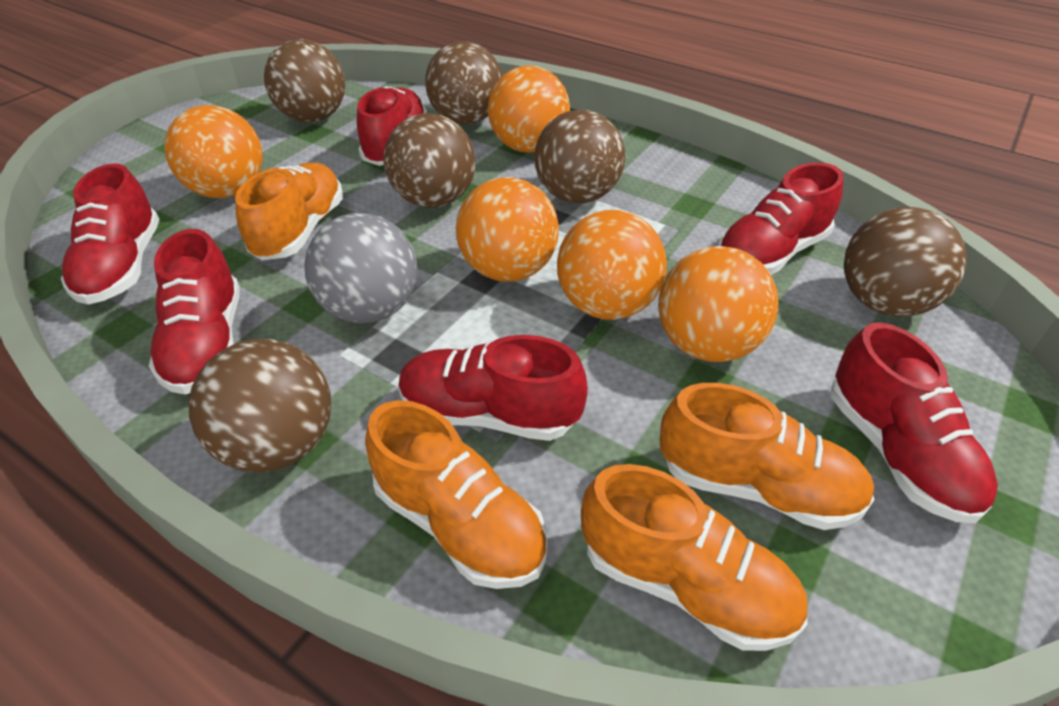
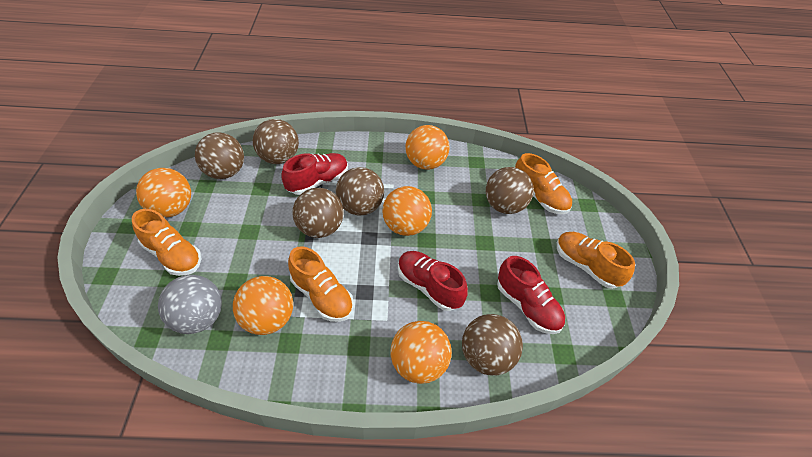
red shoe: 6 -> 3

